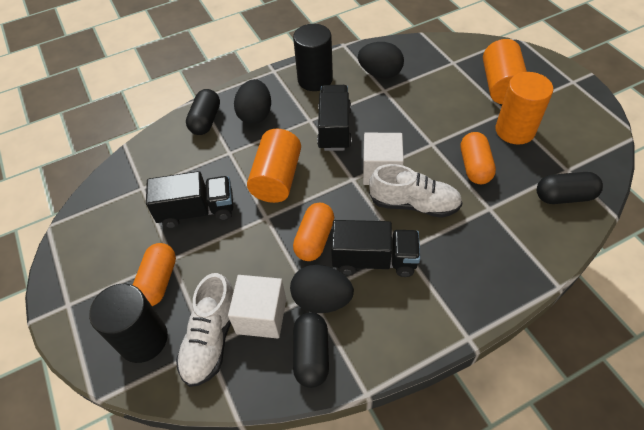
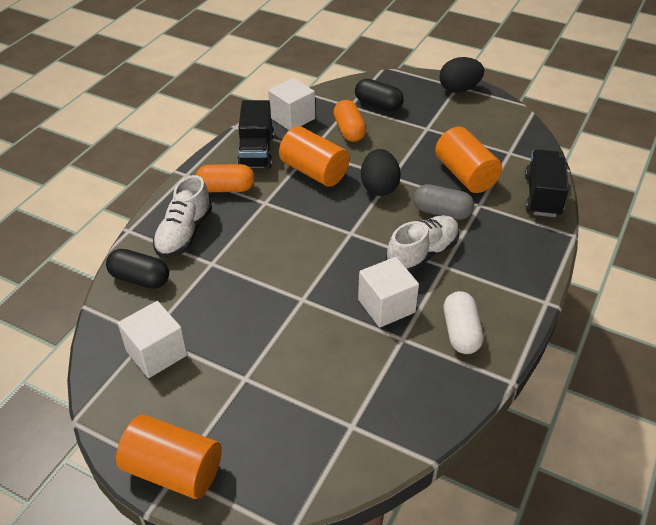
black capsule: 3 -> 2
black cylinder: 2 -> 0
black egg: 3 -> 2
black truck: 3 -> 2
grey capsule: 0 -> 1
orange capsule: 3 -> 2
white capsule: 0 -> 1
white cube: 2 -> 3

